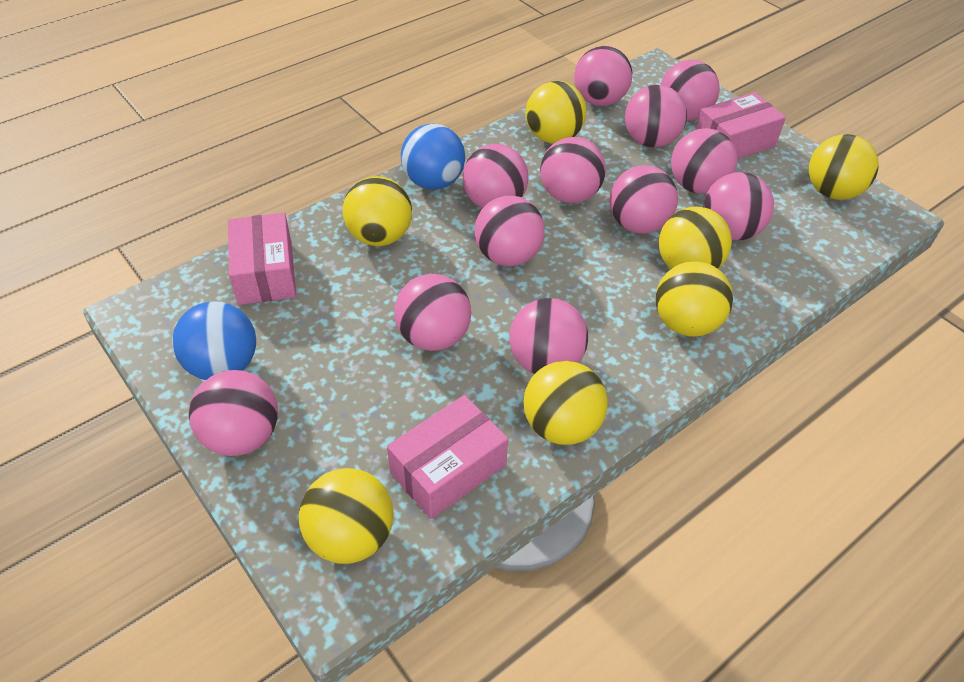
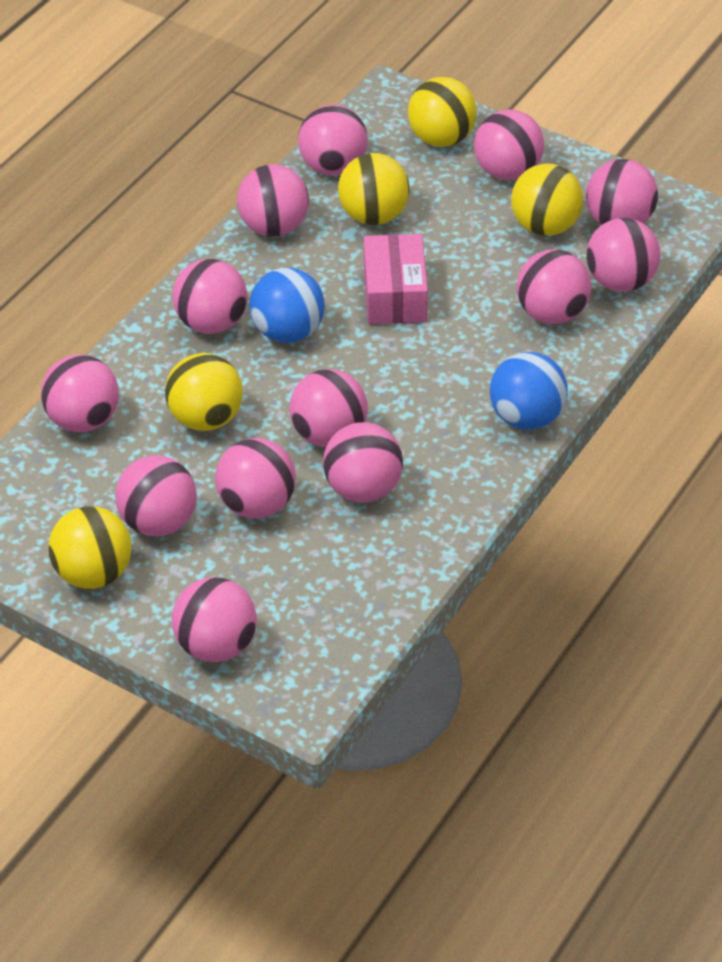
pink ball: 12 -> 13
pink box: 3 -> 1
yellow ball: 7 -> 5

